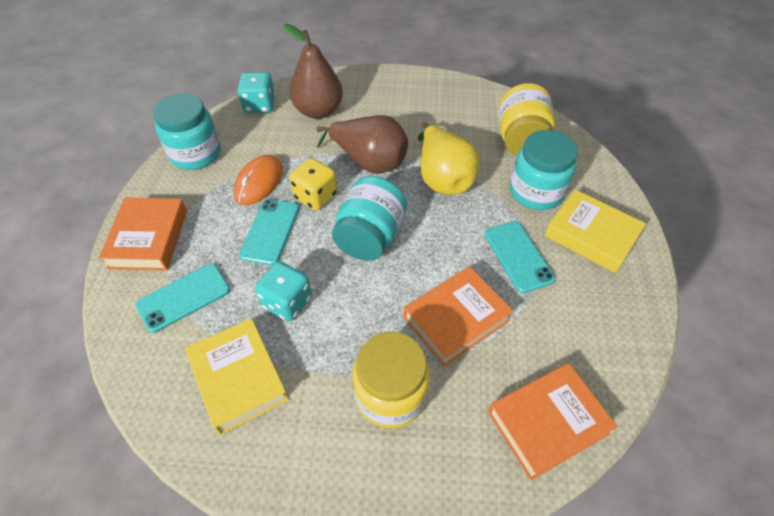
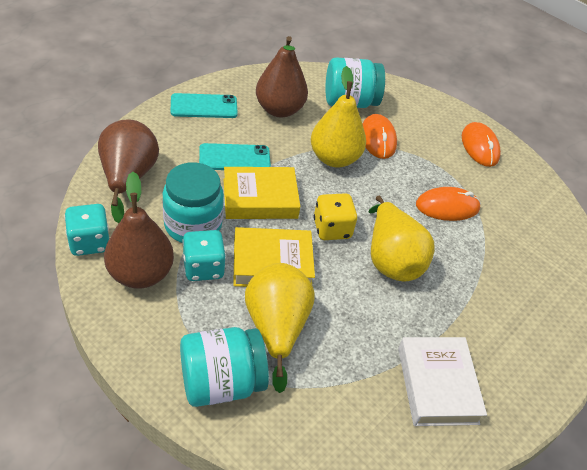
brown pear: 2 -> 3
orange book: 3 -> 0
orange mouse: 1 -> 3
turquoise phone: 3 -> 2
white book: 0 -> 1
yellow jar: 2 -> 0
yellow pear: 1 -> 3

